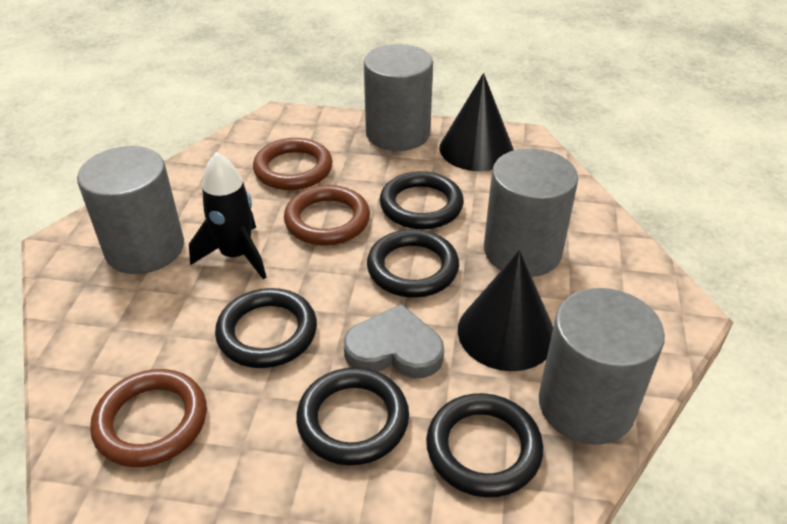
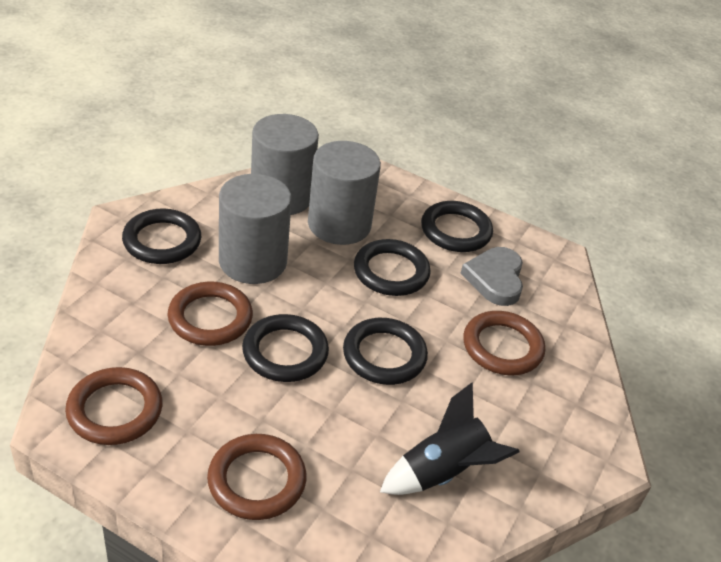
black cone: 2 -> 0
brown ring: 3 -> 4
grey cylinder: 4 -> 3

